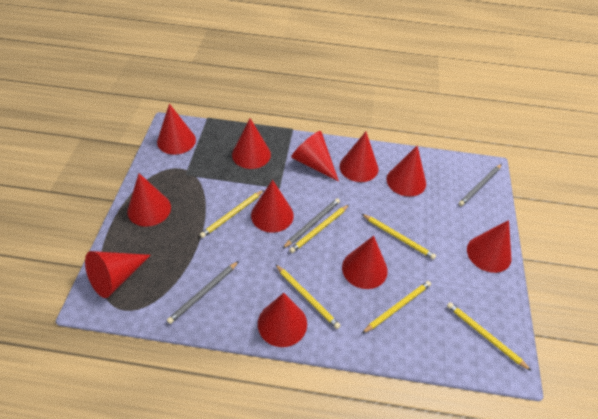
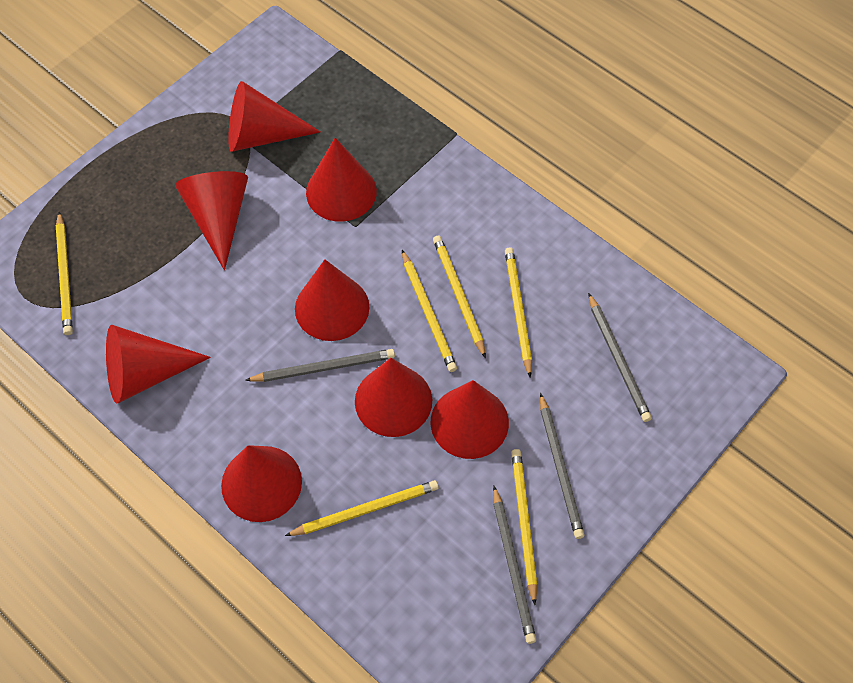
grey pencil: 3 -> 4
red cone: 11 -> 8

